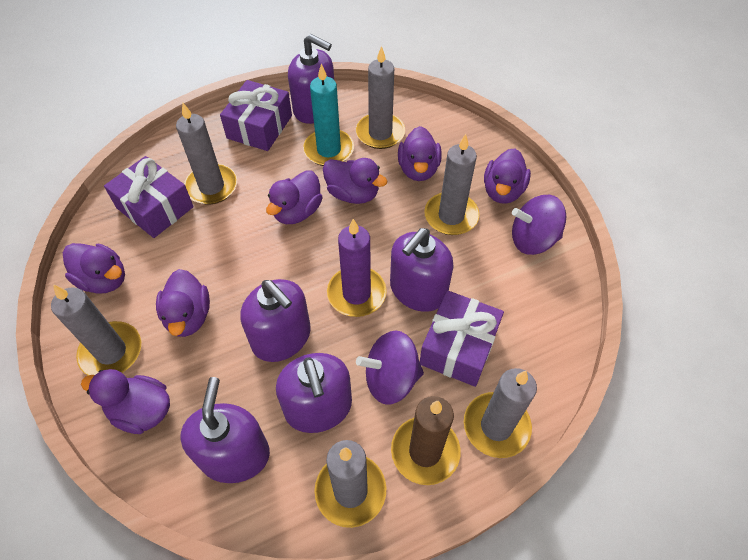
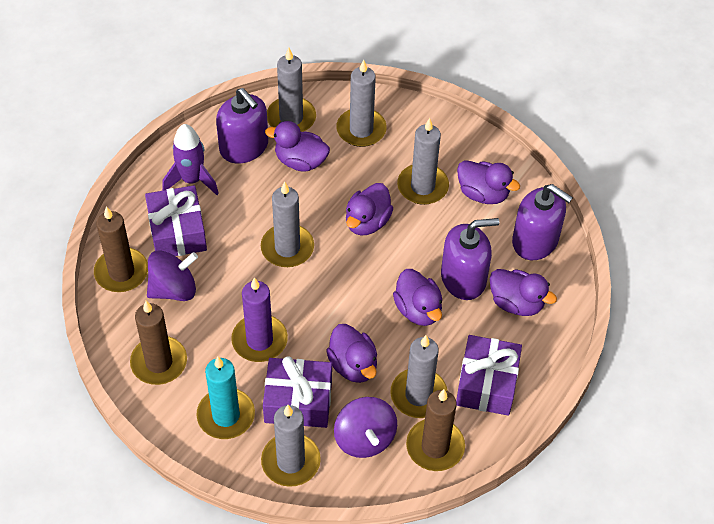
brown candle: 1 -> 3
purple duck: 7 -> 6
purple rocket: 0 -> 1
purple soap dispenser: 5 -> 3

